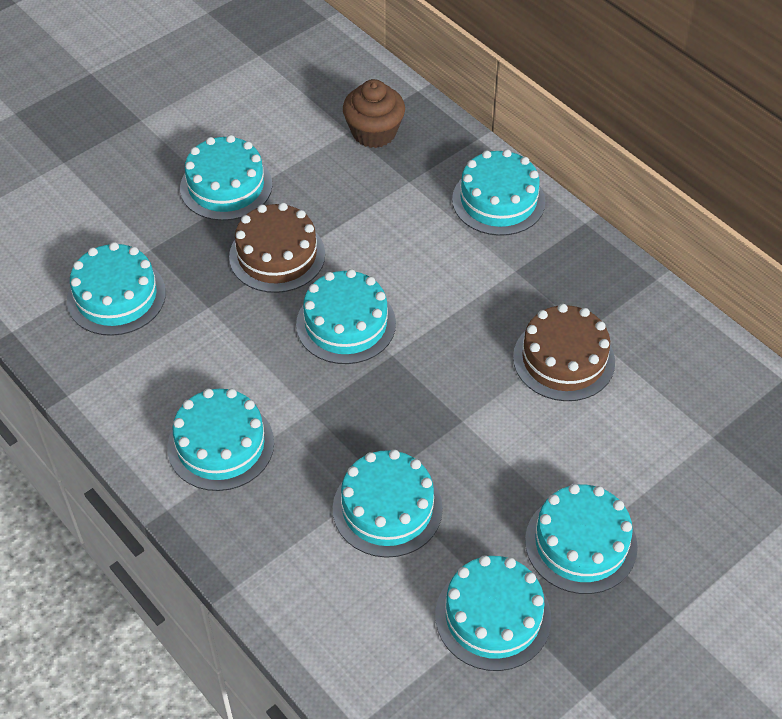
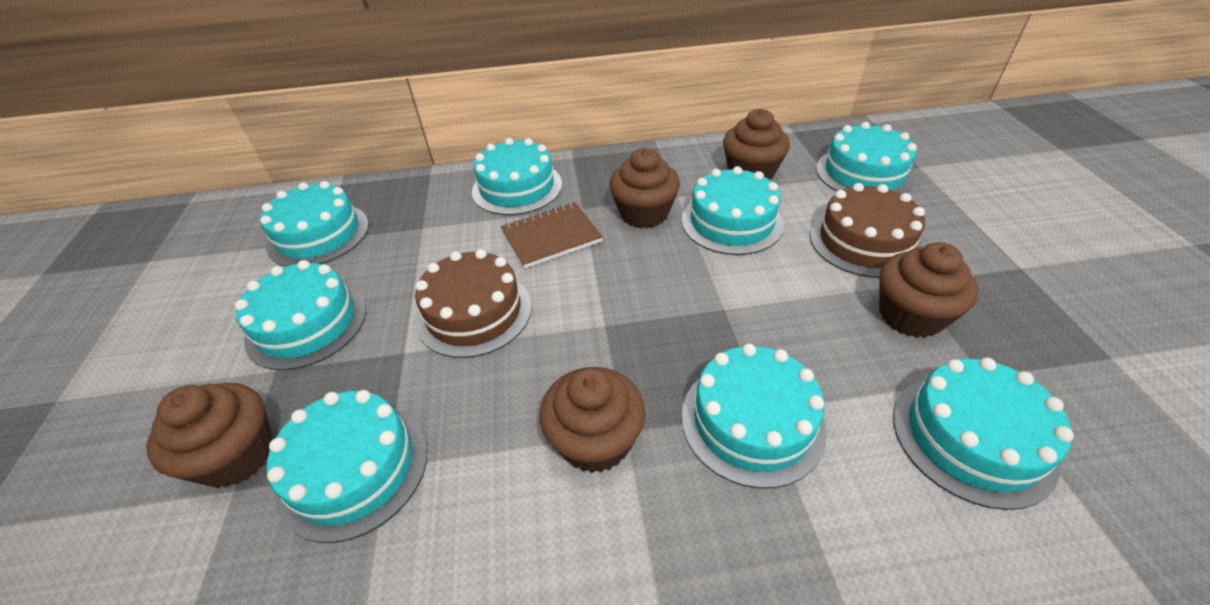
brown cupcake: 1 -> 5
brown notebook: 0 -> 1

